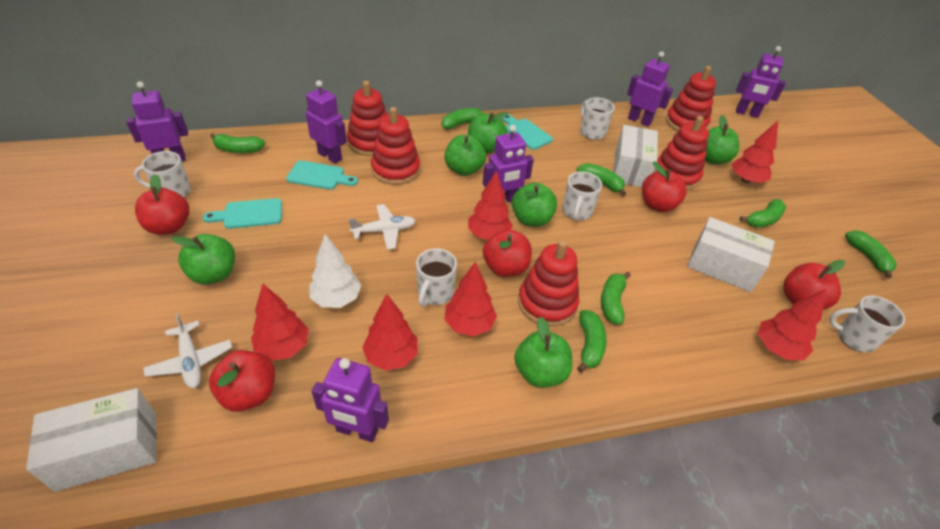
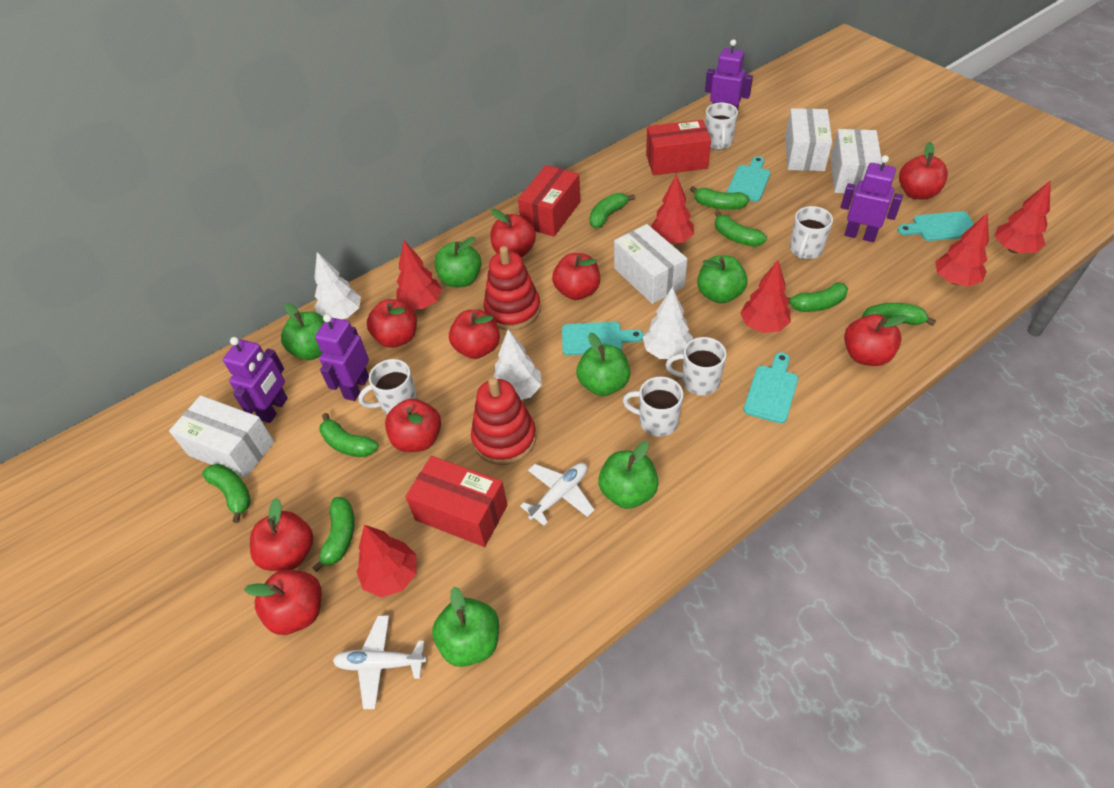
green banana: 7 -> 8
purple robot: 6 -> 4
red apple: 5 -> 9
red box: 0 -> 3
red stacking toy: 5 -> 2
turquoise cutting board: 3 -> 4
white box: 3 -> 4
white tree: 1 -> 3

